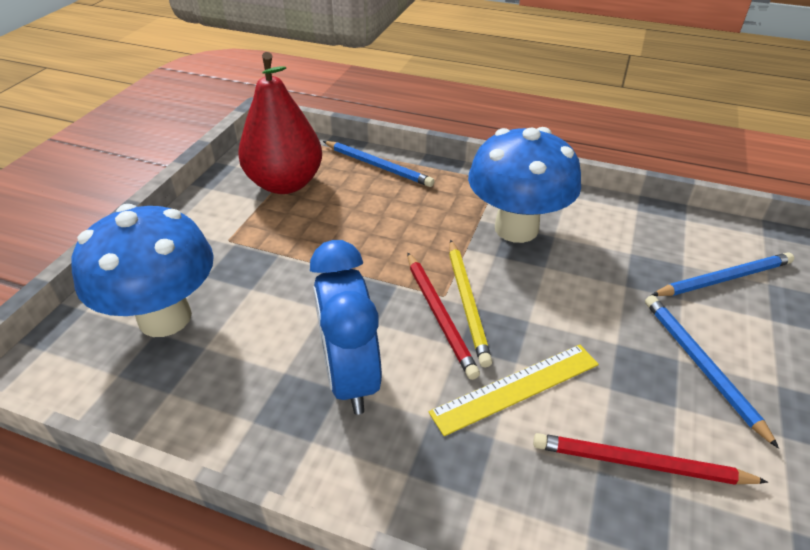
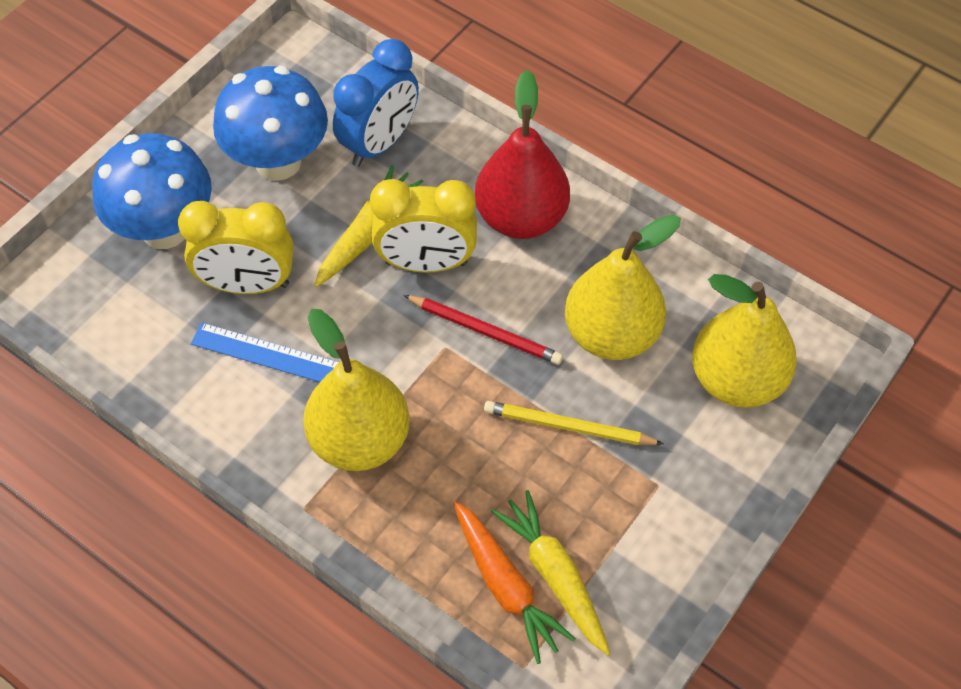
blue pencil: 3 -> 0
blue ruler: 0 -> 1
orange carrot: 0 -> 1
red pencil: 2 -> 1
yellow carrot: 0 -> 2
yellow clock: 0 -> 2
yellow pear: 0 -> 3
yellow ruler: 1 -> 0

